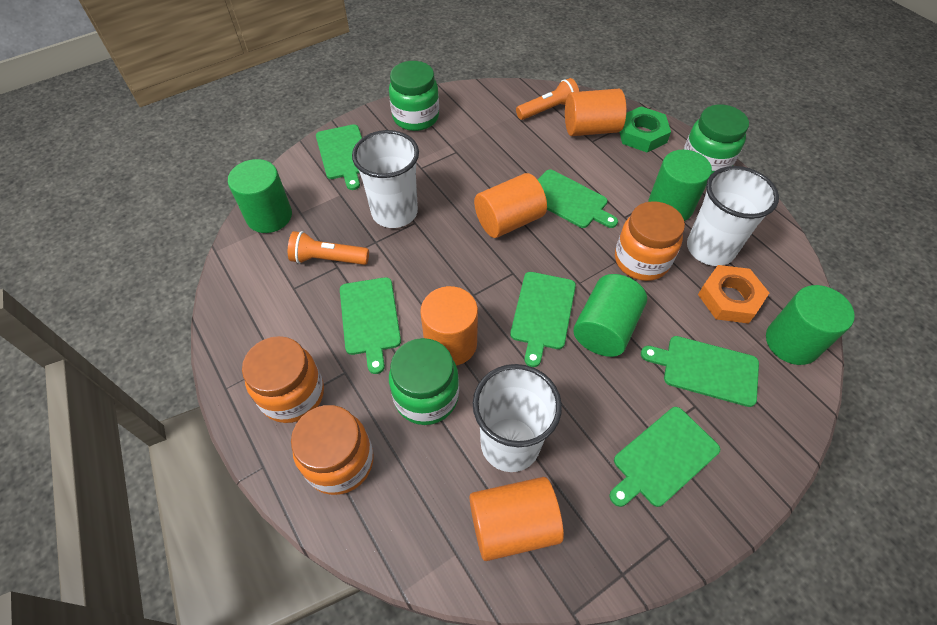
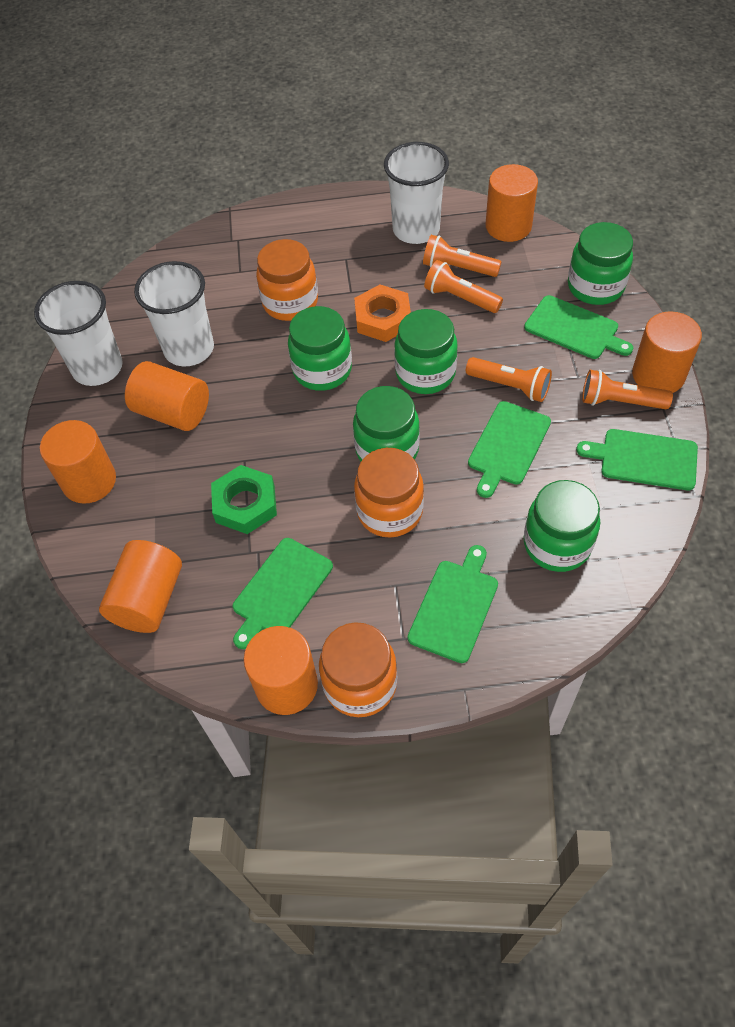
green cutting board: 6 -> 5
green cylinder: 4 -> 0
green jar: 3 -> 5
orange cylinder: 4 -> 6
orange flashlight: 2 -> 4

